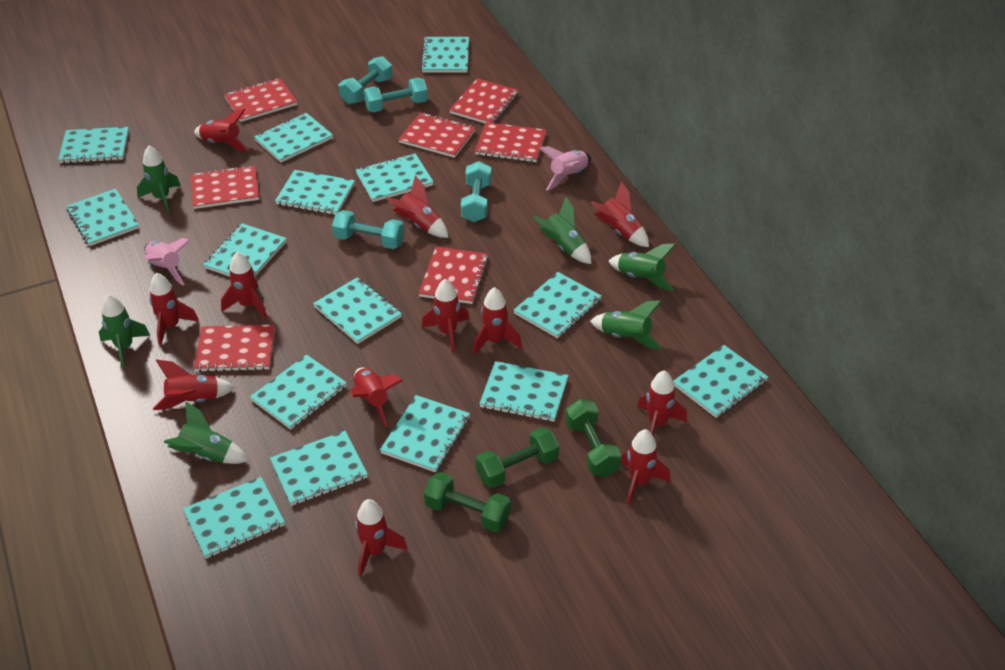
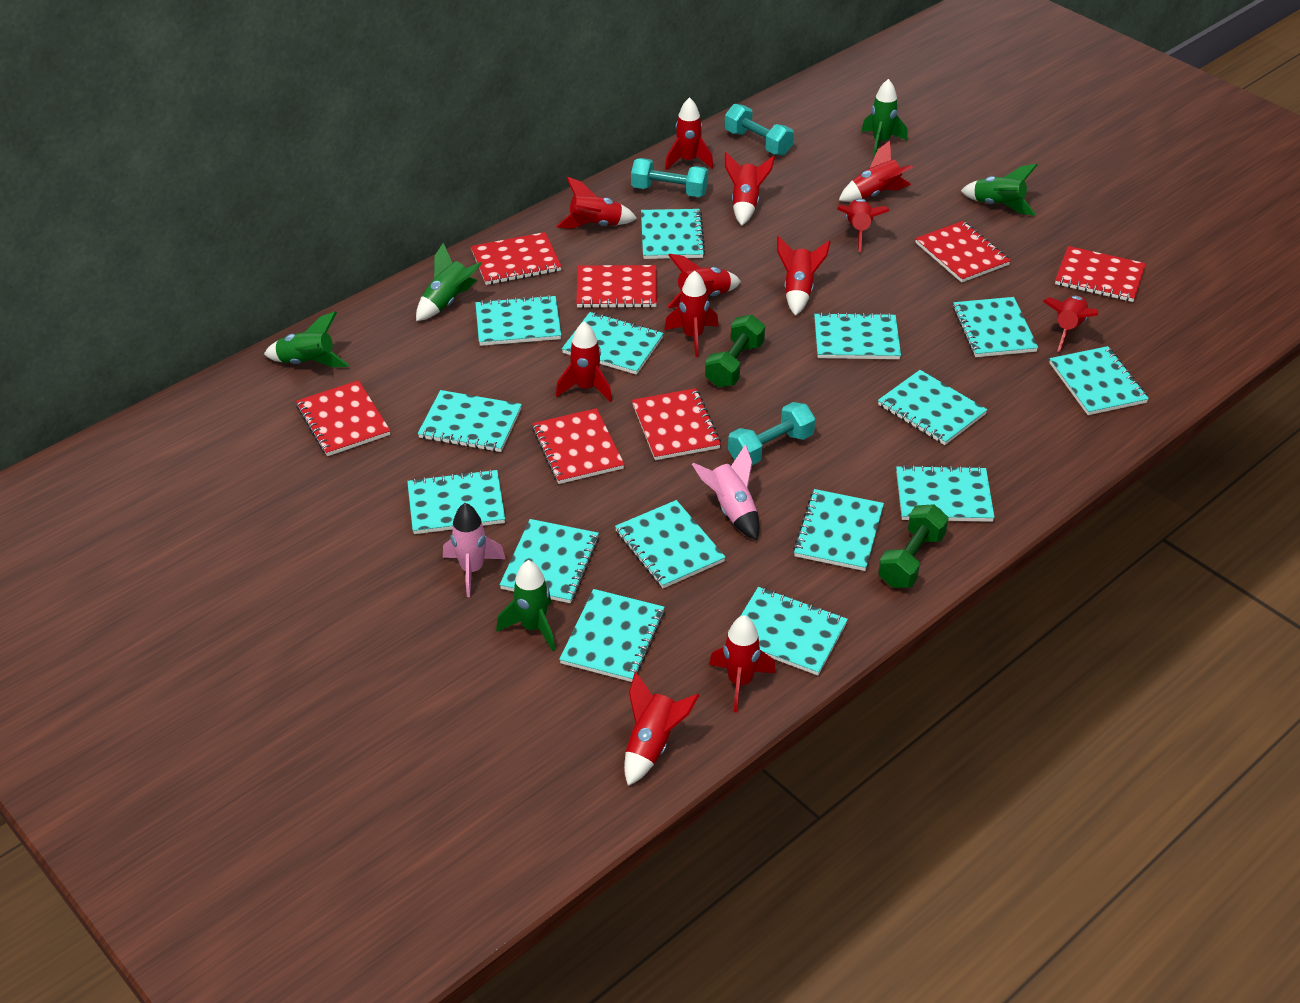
green dumbbell: 3 -> 2
green rocket: 6 -> 5
turquoise dumbbell: 4 -> 3

